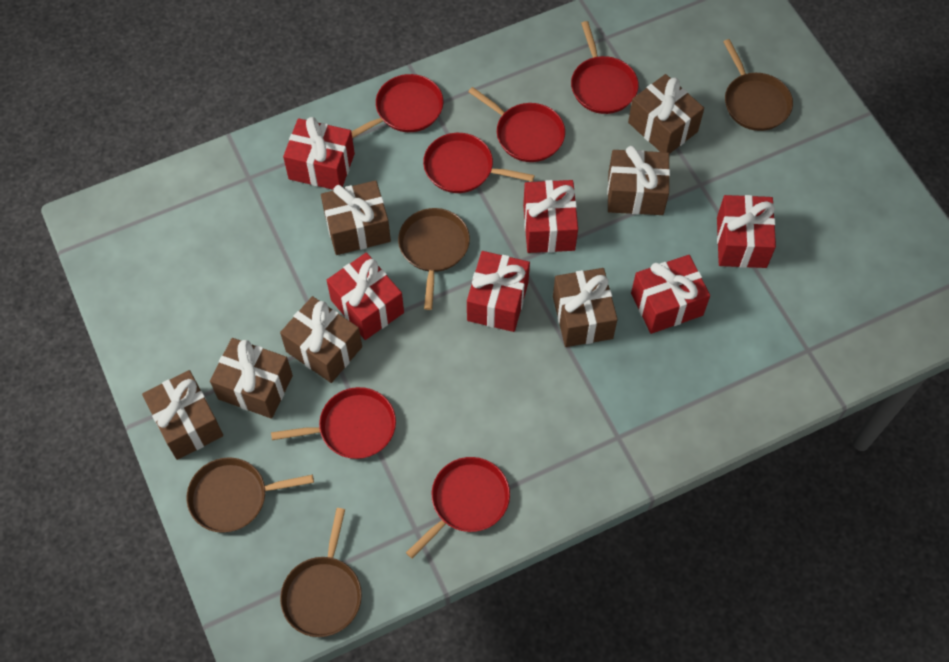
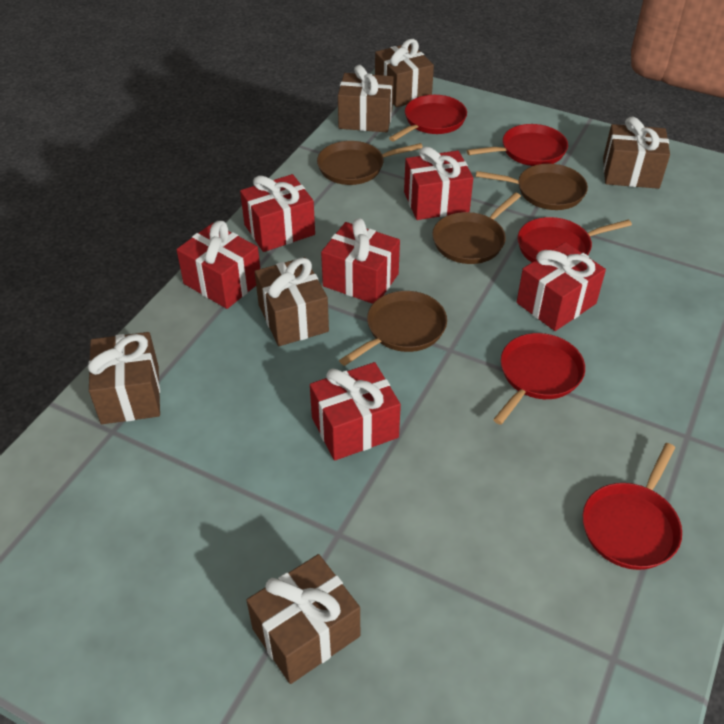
brown gift: 7 -> 6
red pan: 6 -> 5

